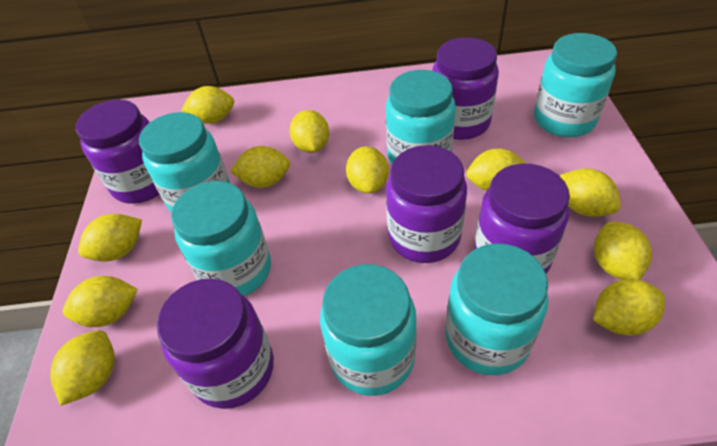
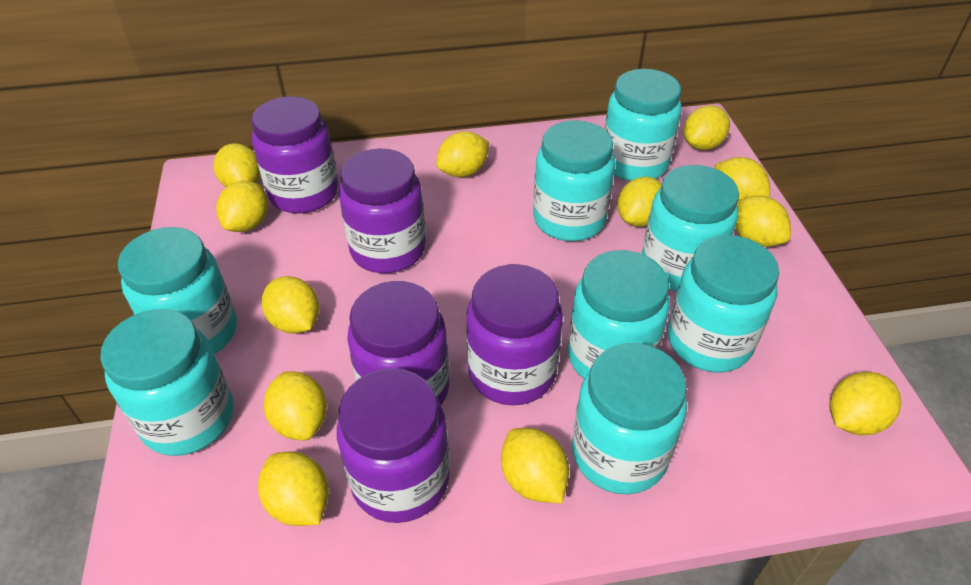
turquoise jar: 6 -> 8
yellow lemon: 11 -> 12

